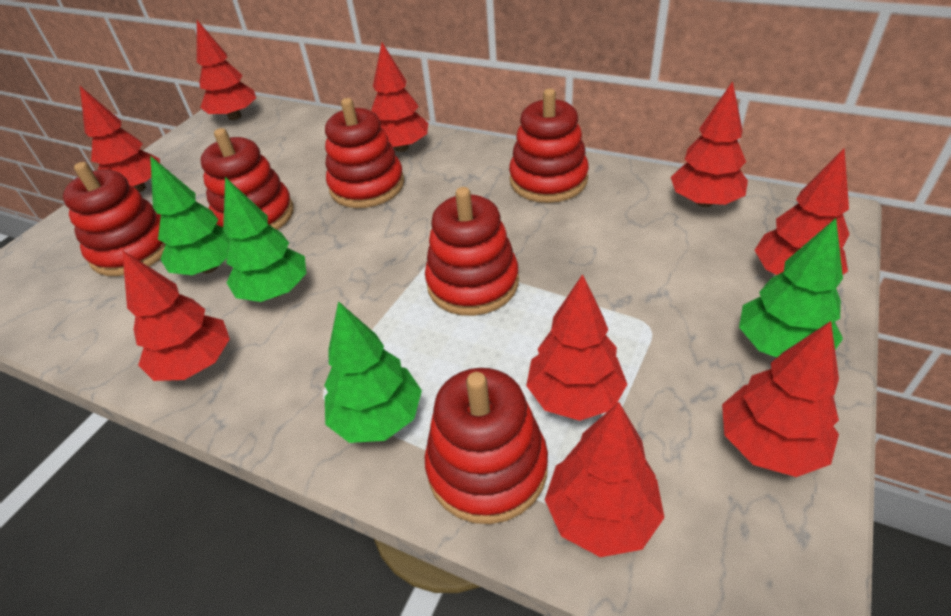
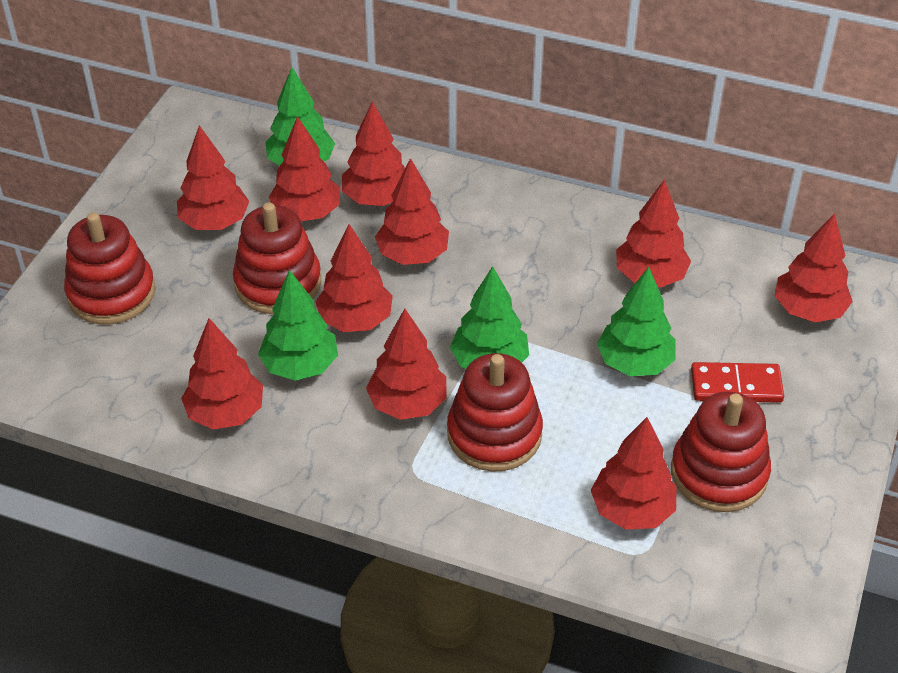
red domino: 0 -> 1
red stacking toy: 6 -> 4
red tree: 9 -> 10

